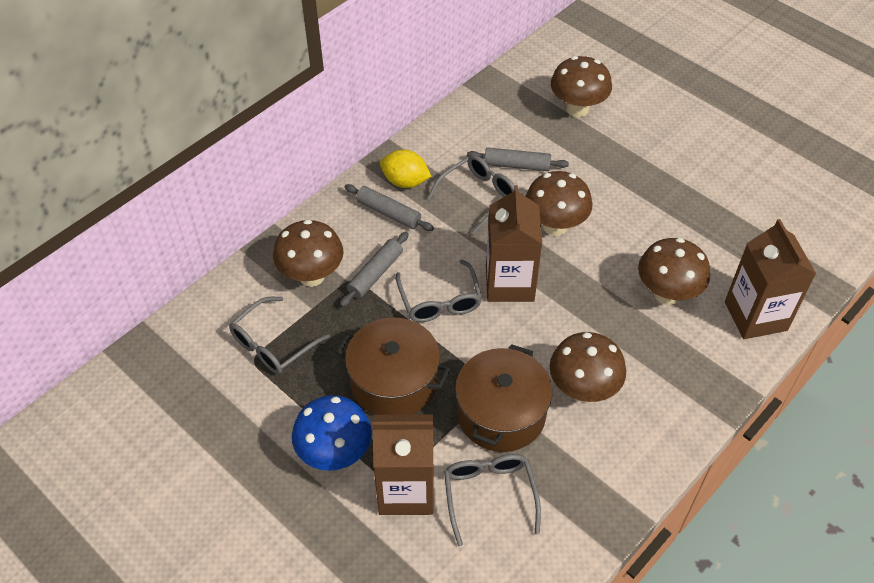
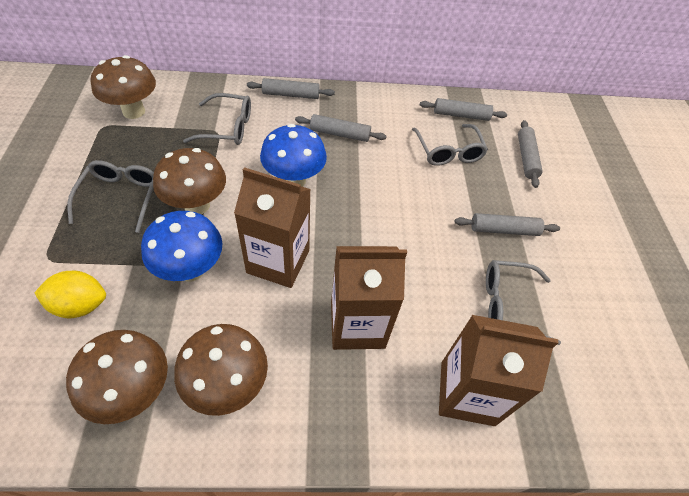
blue mushroom: 1 -> 2
brown mushroom: 5 -> 4
brown pot: 2 -> 0
grey rolling pin: 3 -> 5

